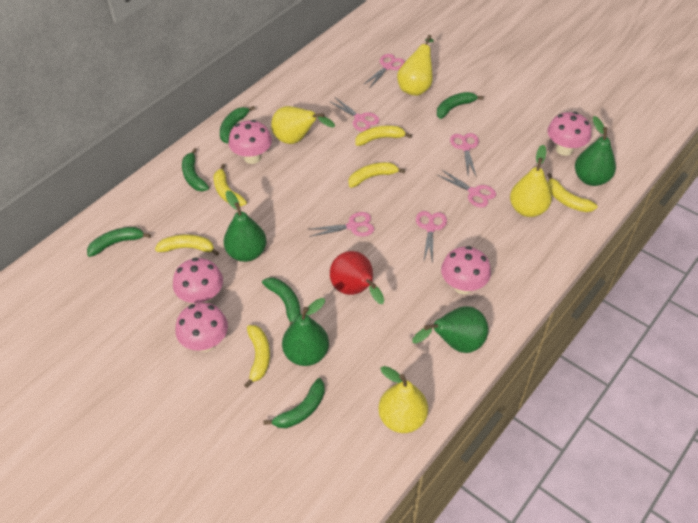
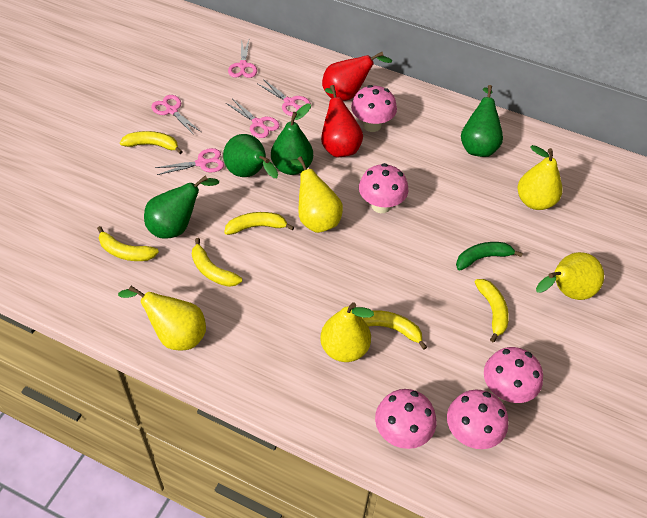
green banana: 6 -> 1
pink scissors: 6 -> 5
red pear: 1 -> 2
yellow pear: 4 -> 5

